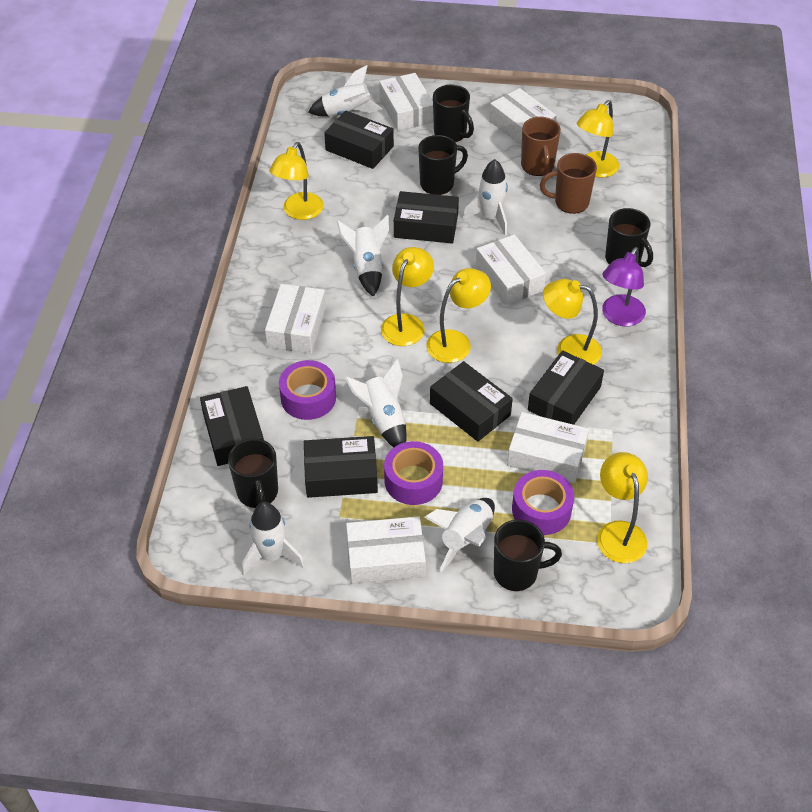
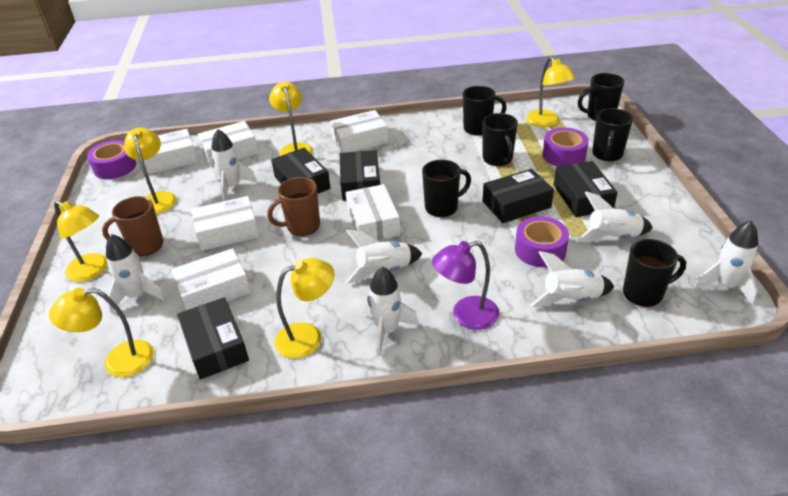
black box: 6 -> 5
black mug: 5 -> 6
white rocket: 6 -> 7

